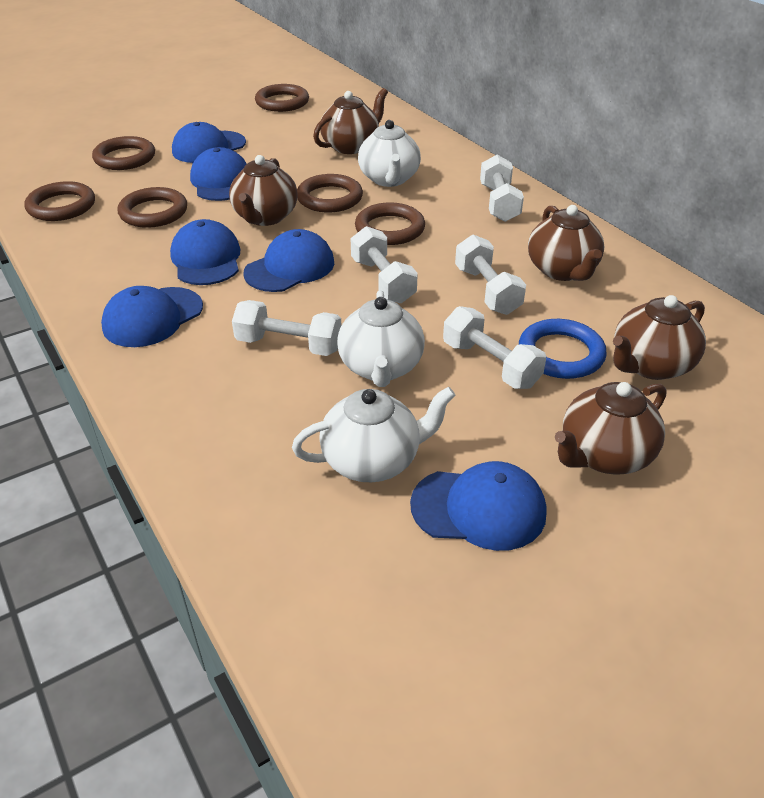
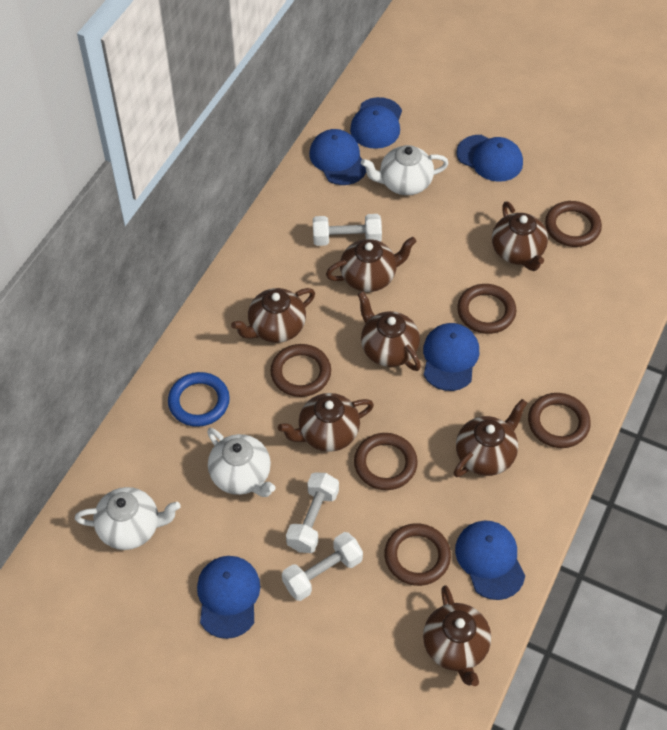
brown teapot: 5 -> 7
white dumbbell: 5 -> 3

